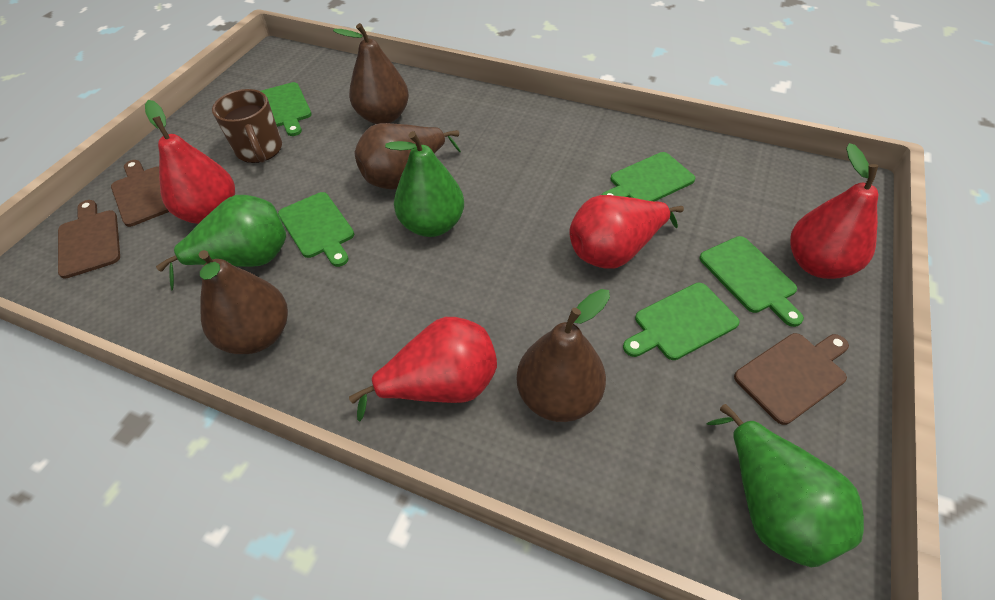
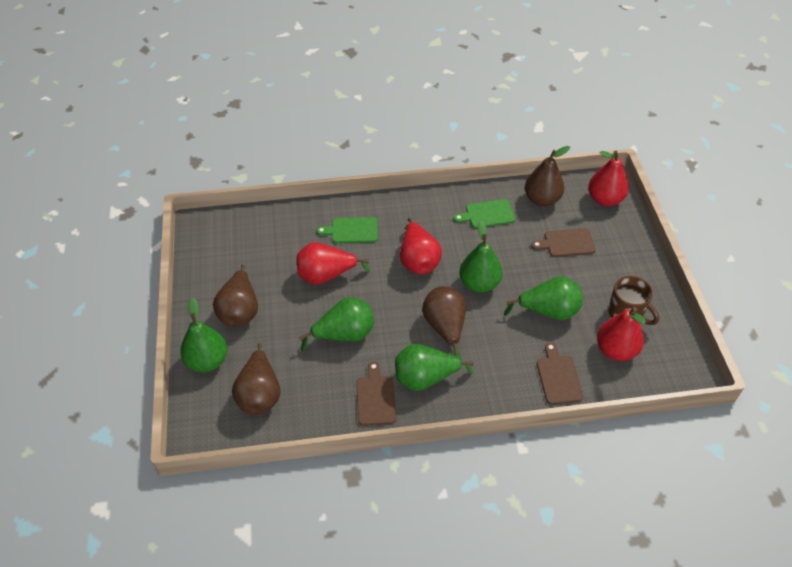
green cutting board: 5 -> 2
green pear: 3 -> 5

